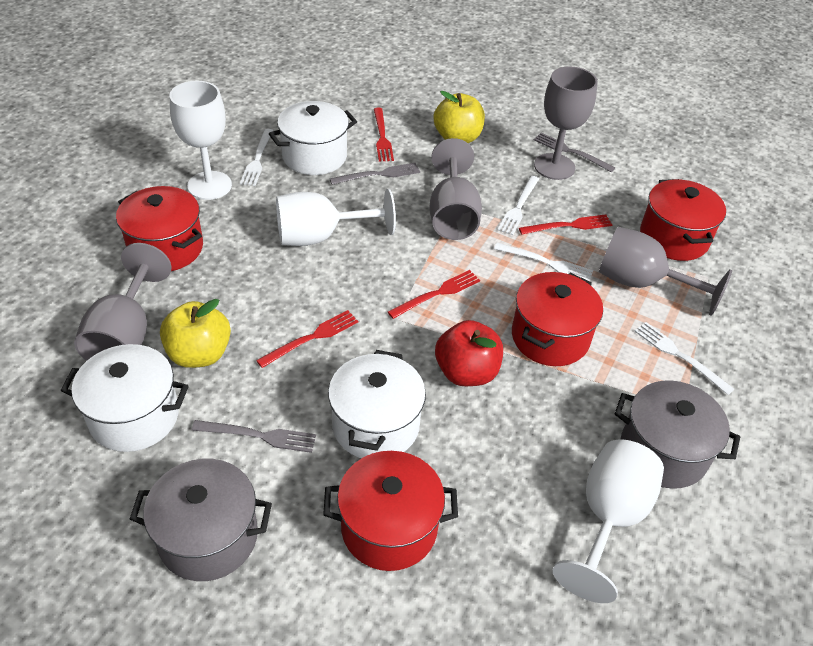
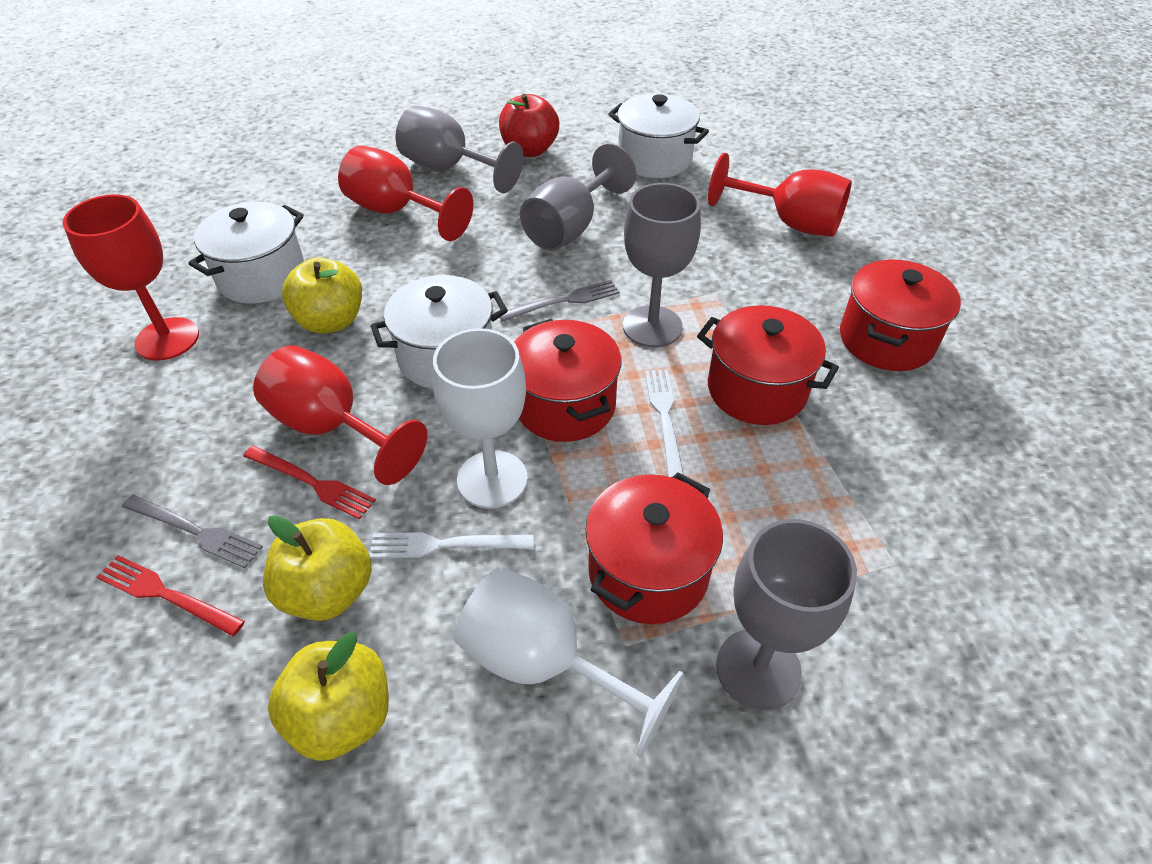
grey fork: 3 -> 2
grey pot: 2 -> 0
red fork: 4 -> 2
red goblet: 0 -> 4
white fork: 4 -> 2
white goblet: 3 -> 2
yellow apple: 2 -> 3

